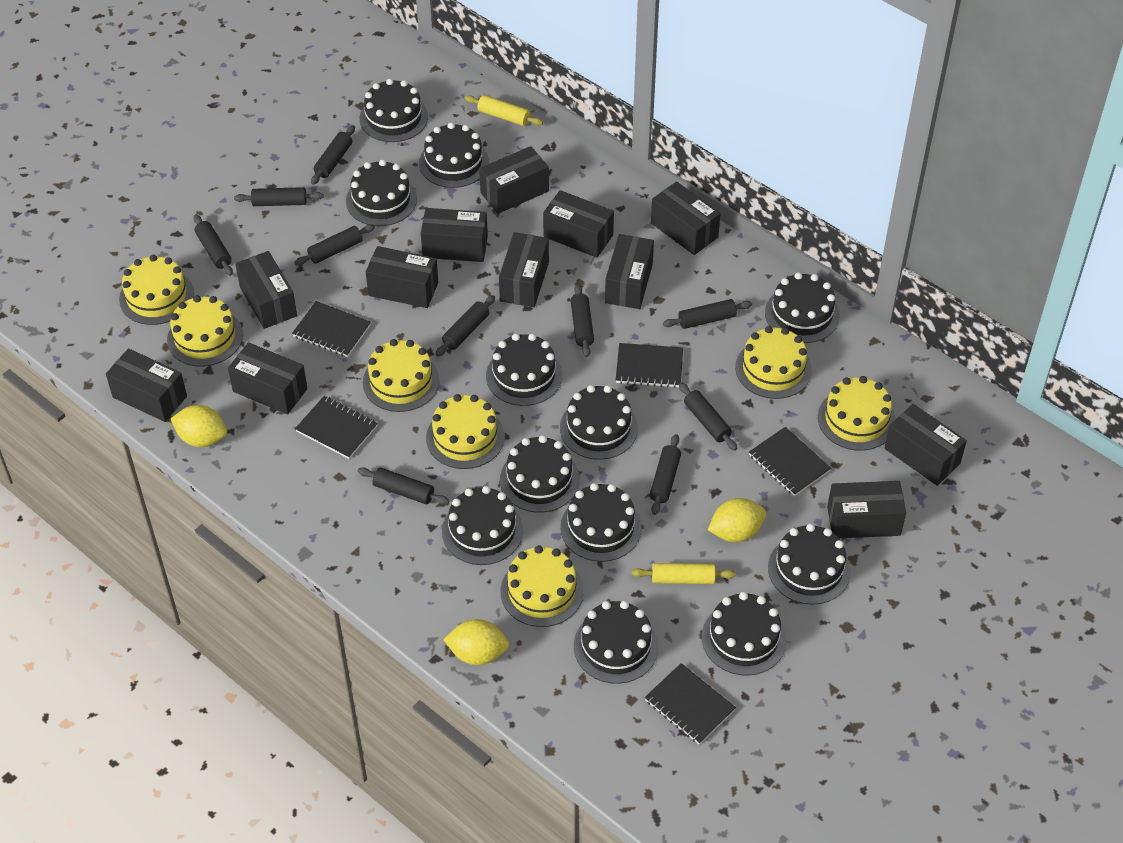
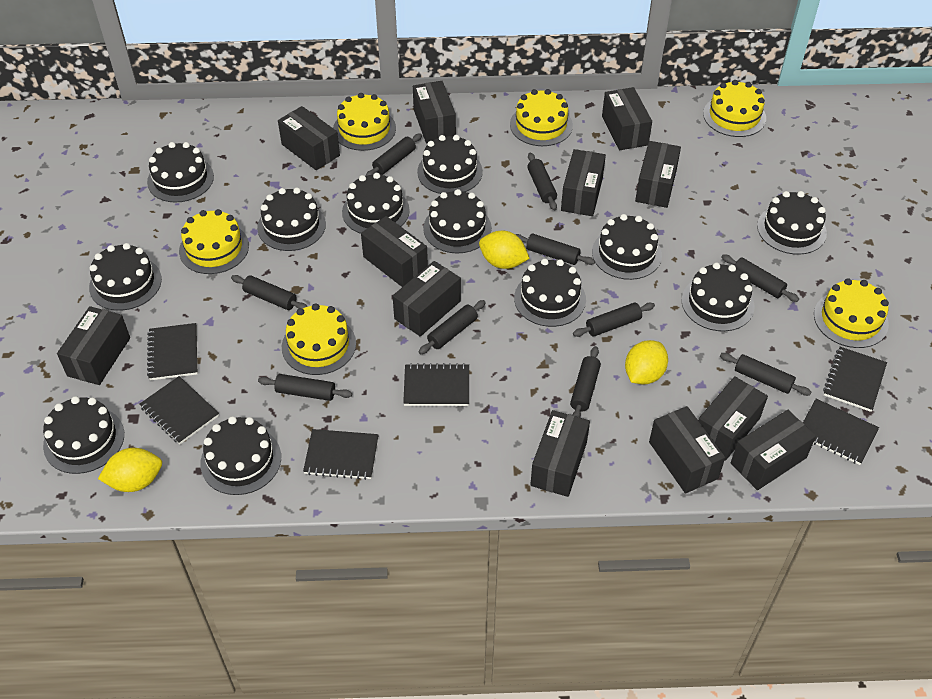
black notebook: 5 -> 6
yellow cake: 7 -> 6
yellow rolling pin: 2 -> 0

